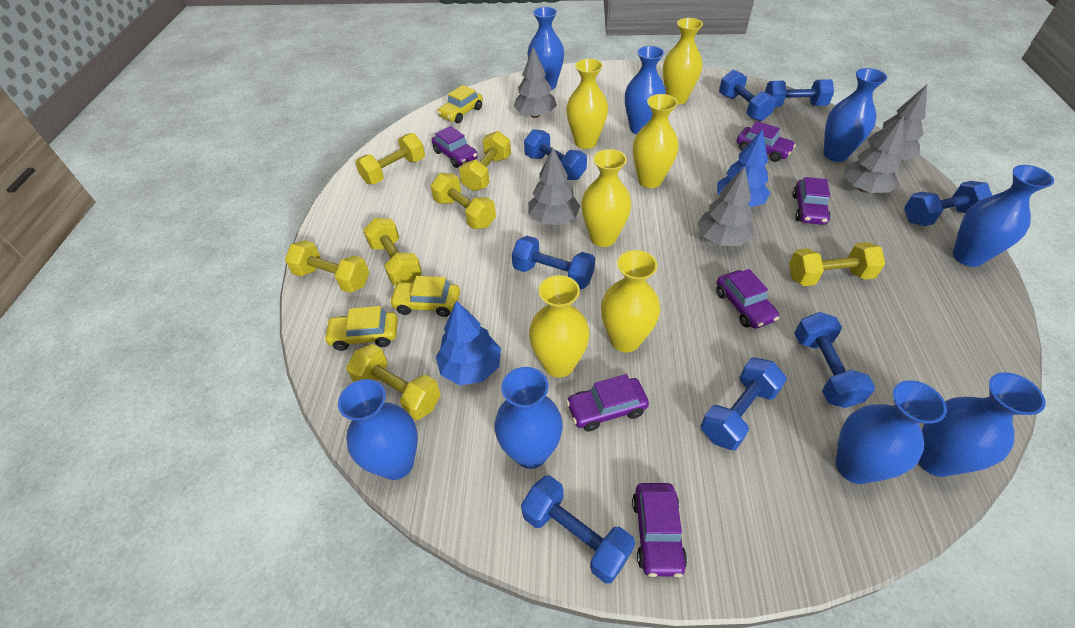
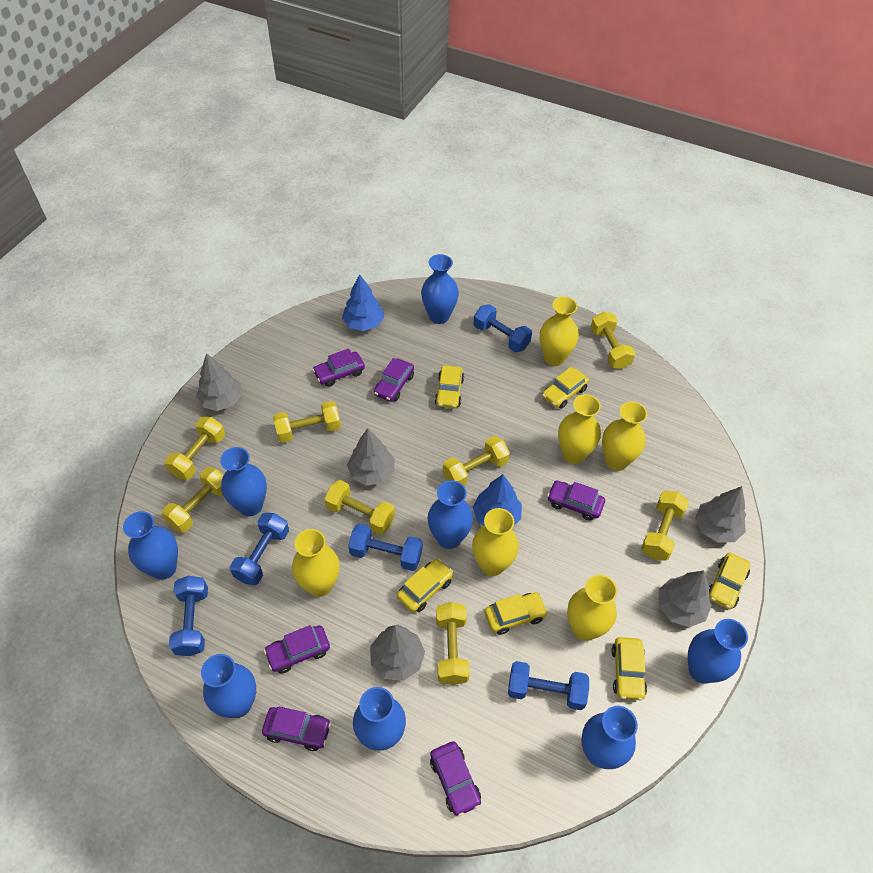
blue dumbbell: 8 -> 5
yellow car: 3 -> 6
yellow dumbbell: 7 -> 8

